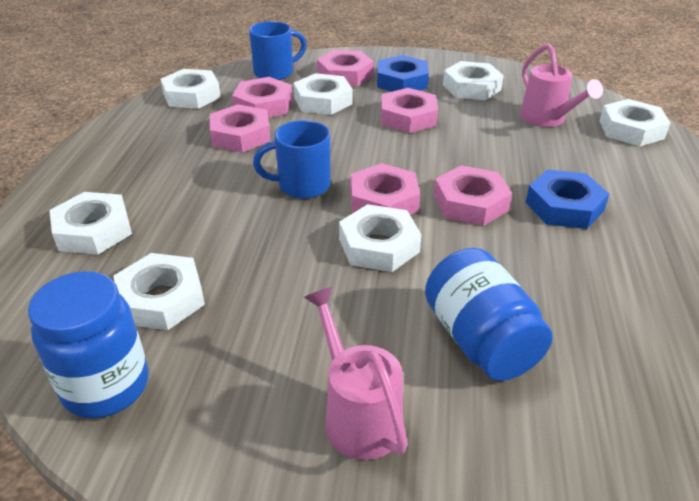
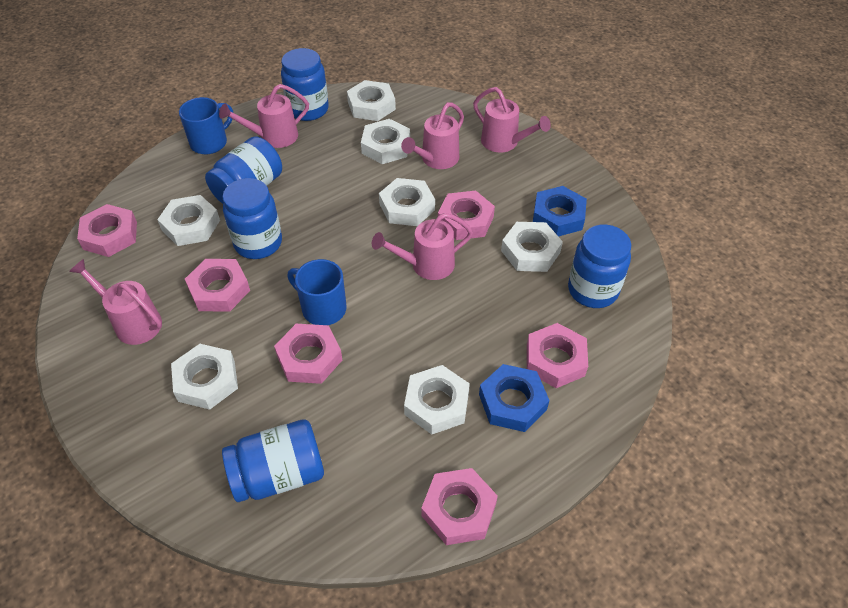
blue jar: 2 -> 5
pink watering can: 2 -> 5

